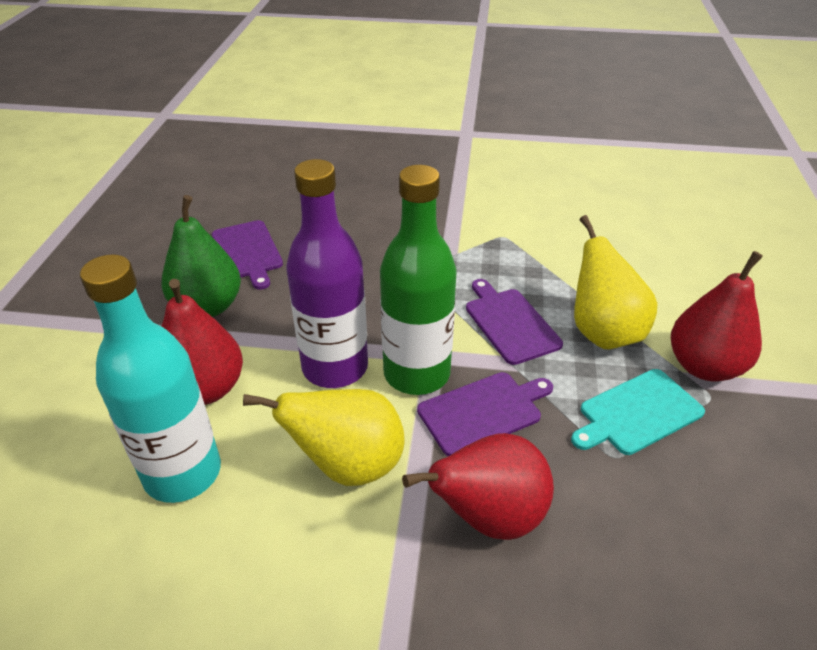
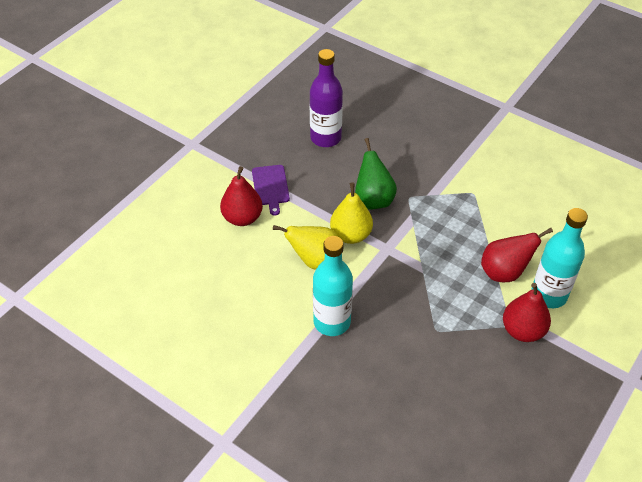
green bottle: 1 -> 0
purple cutting board: 3 -> 1
turquoise bottle: 1 -> 2
turquoise cutting board: 1 -> 0

